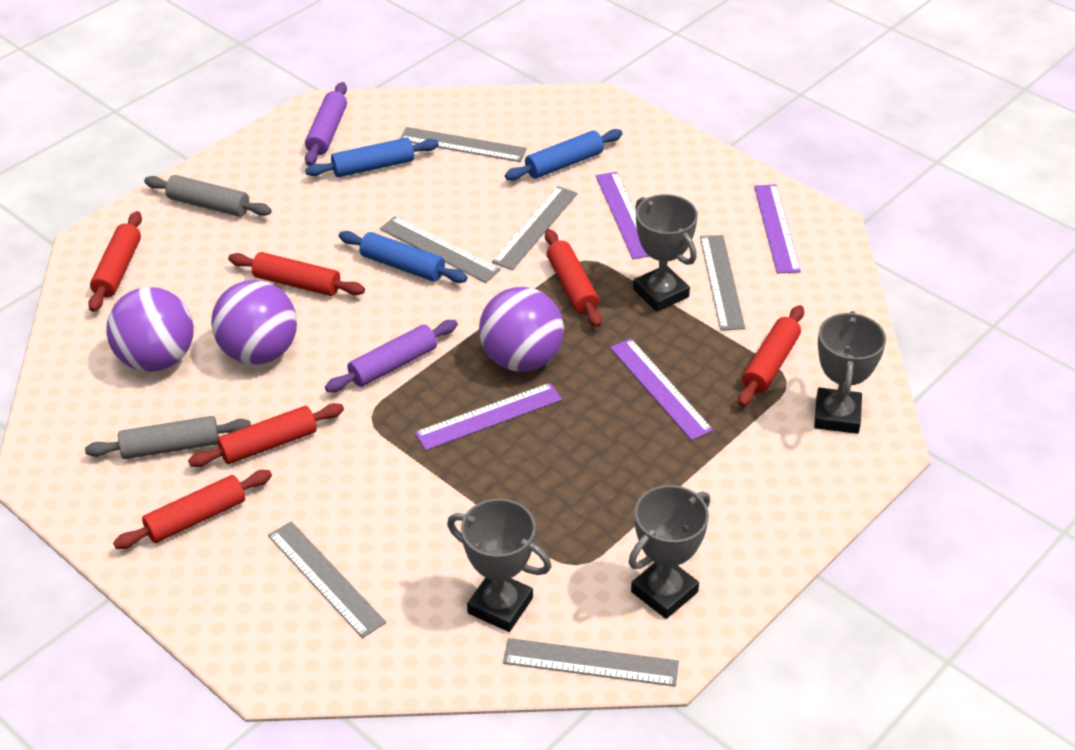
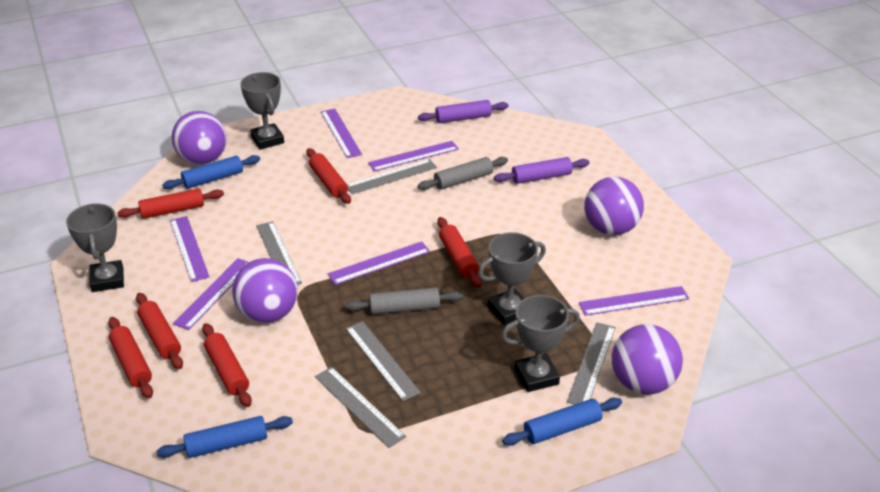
grey ruler: 6 -> 5
purple ball: 3 -> 4
purple ruler: 4 -> 6

